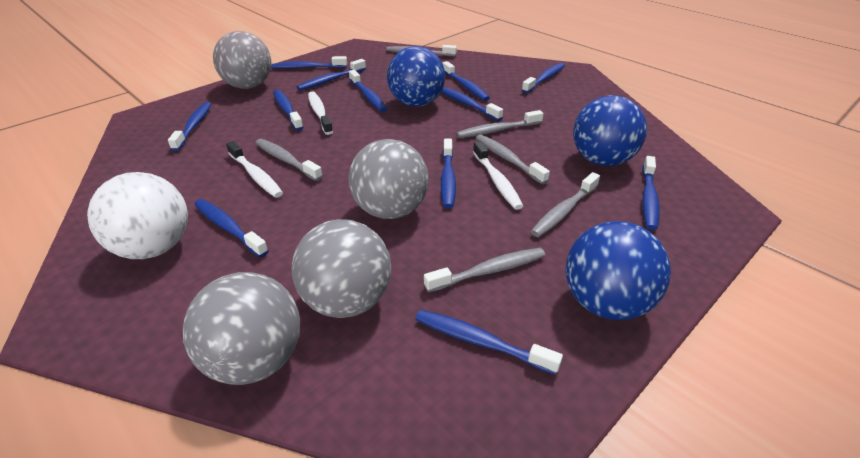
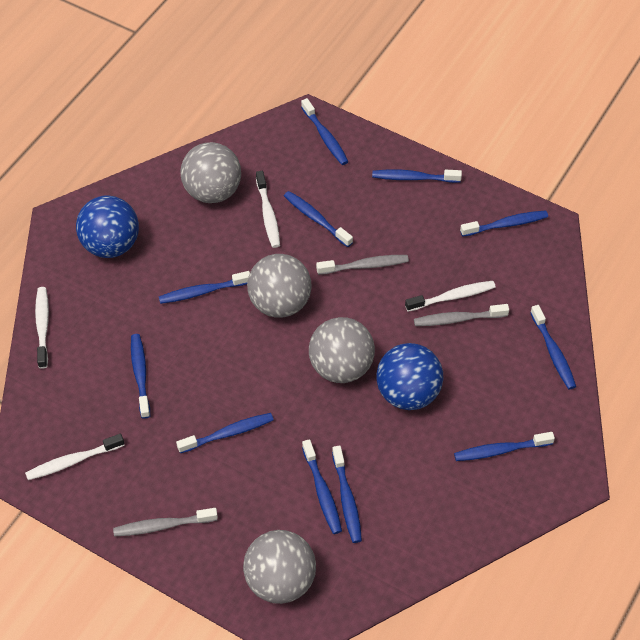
blue ball: 3 -> 2
blue toothbrush: 12 -> 11
grey toothbrush: 6 -> 3
white ball: 1 -> 0
white toothbrush: 3 -> 4

